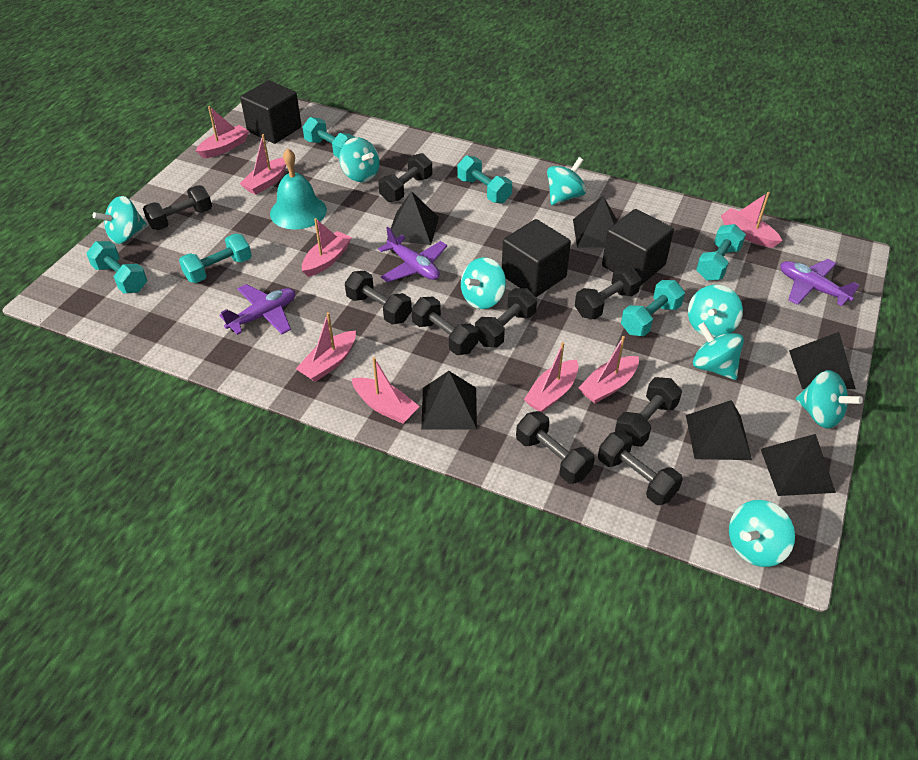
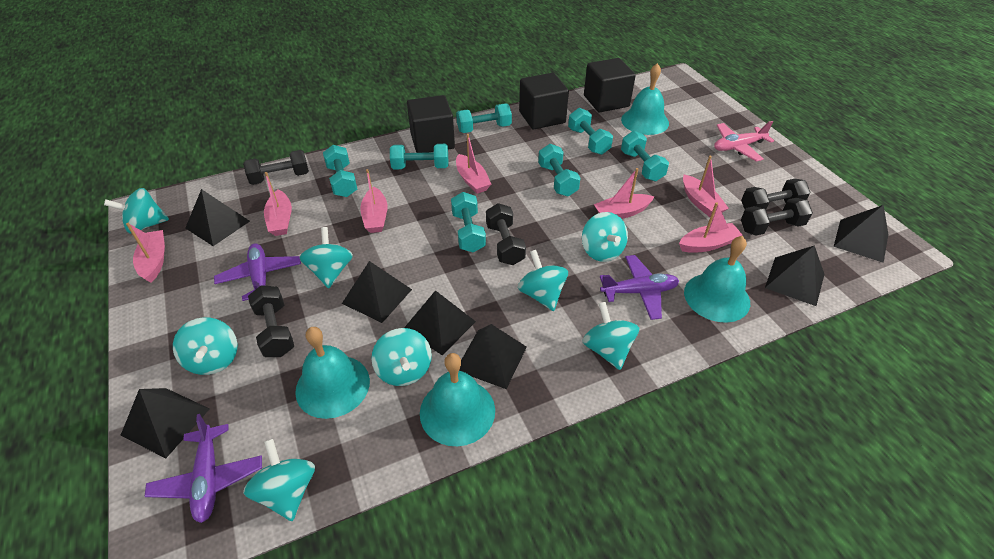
black dumbbell: 9 -> 5
black pyramid: 6 -> 7
pink boat: 8 -> 7
pink plane: 0 -> 1
turquoise bell: 1 -> 4
turquoise dumbbell: 6 -> 7

